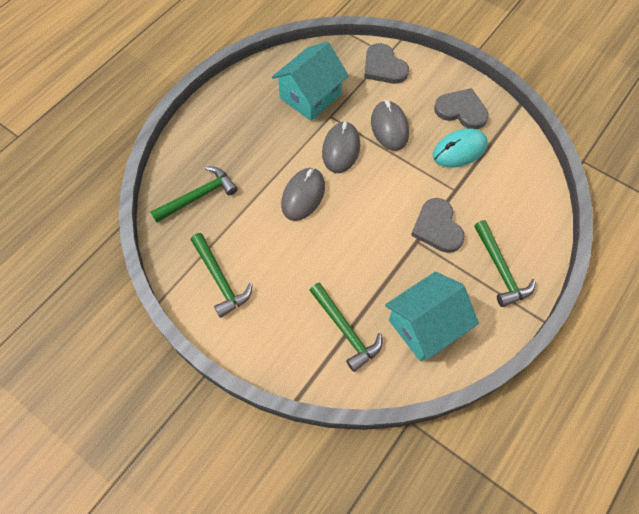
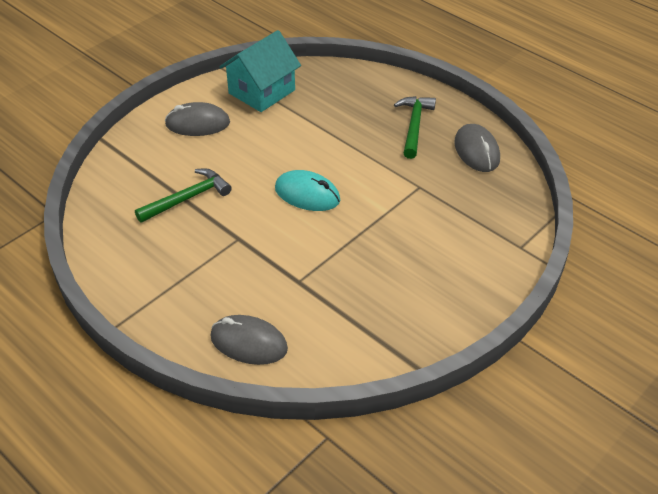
green hammer: 4 -> 2
grey heart: 3 -> 0
turquoise house: 2 -> 1

